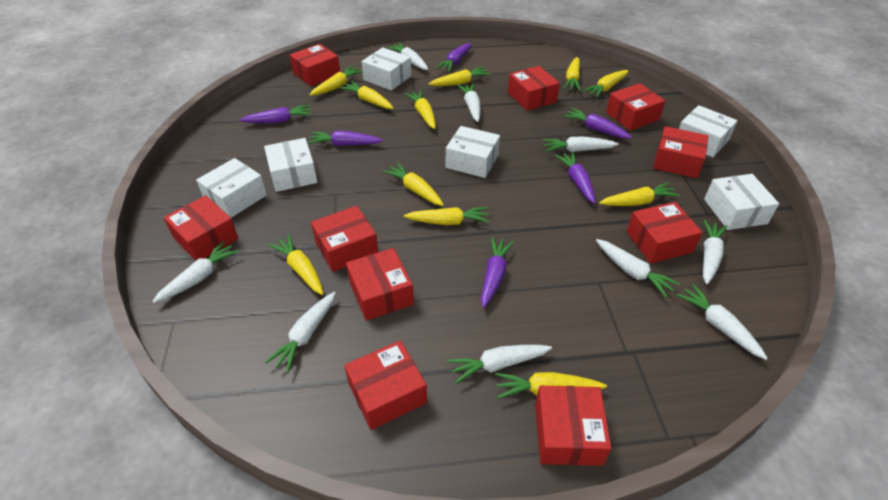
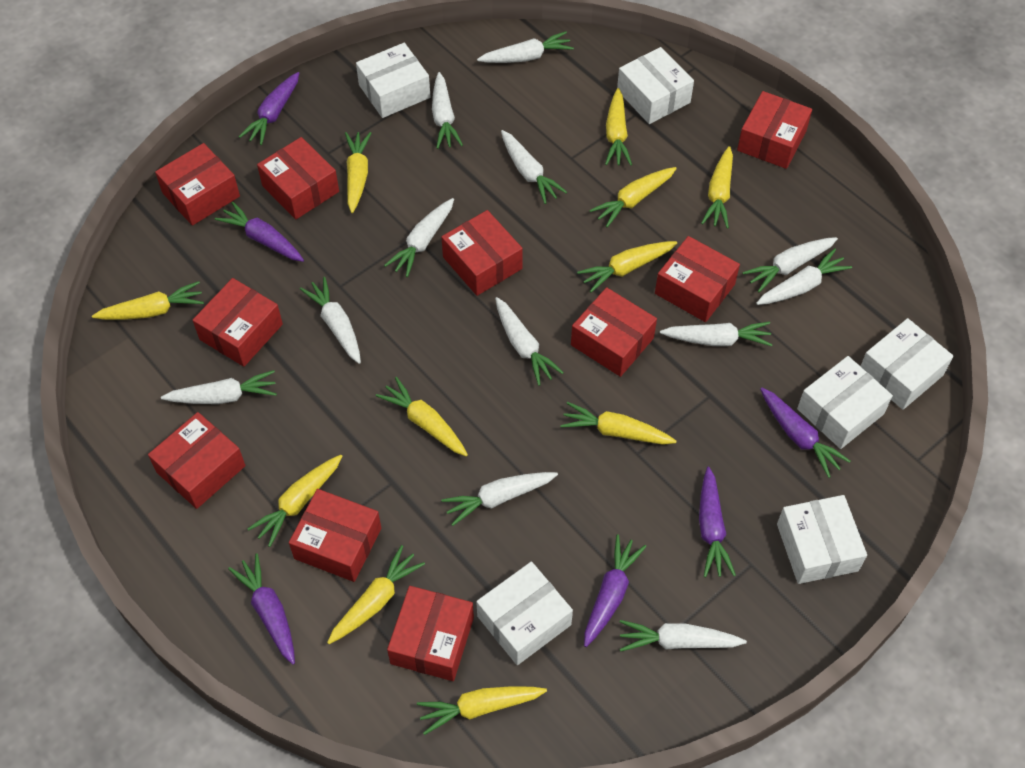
white carrot: 9 -> 12

